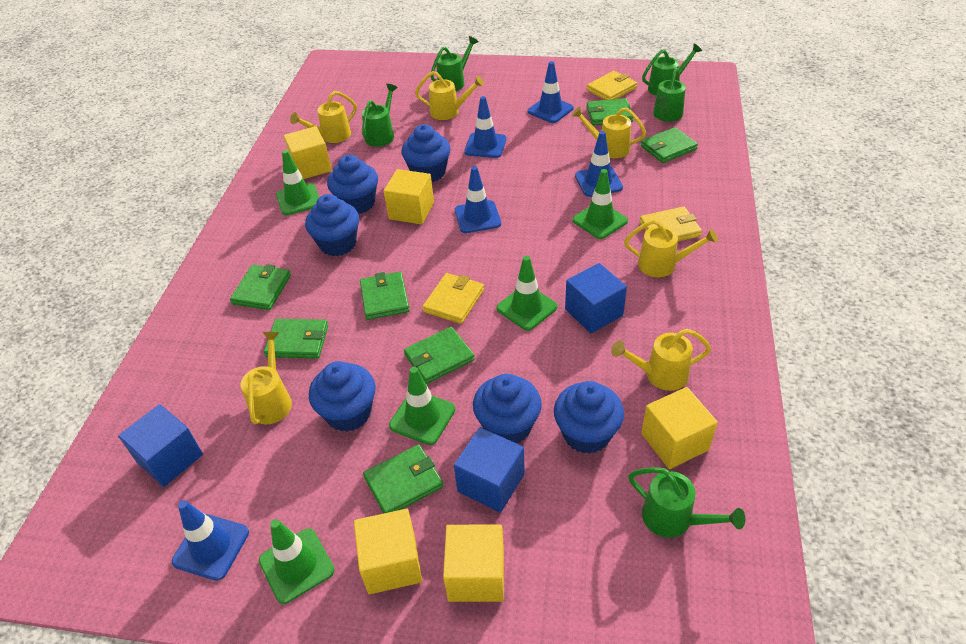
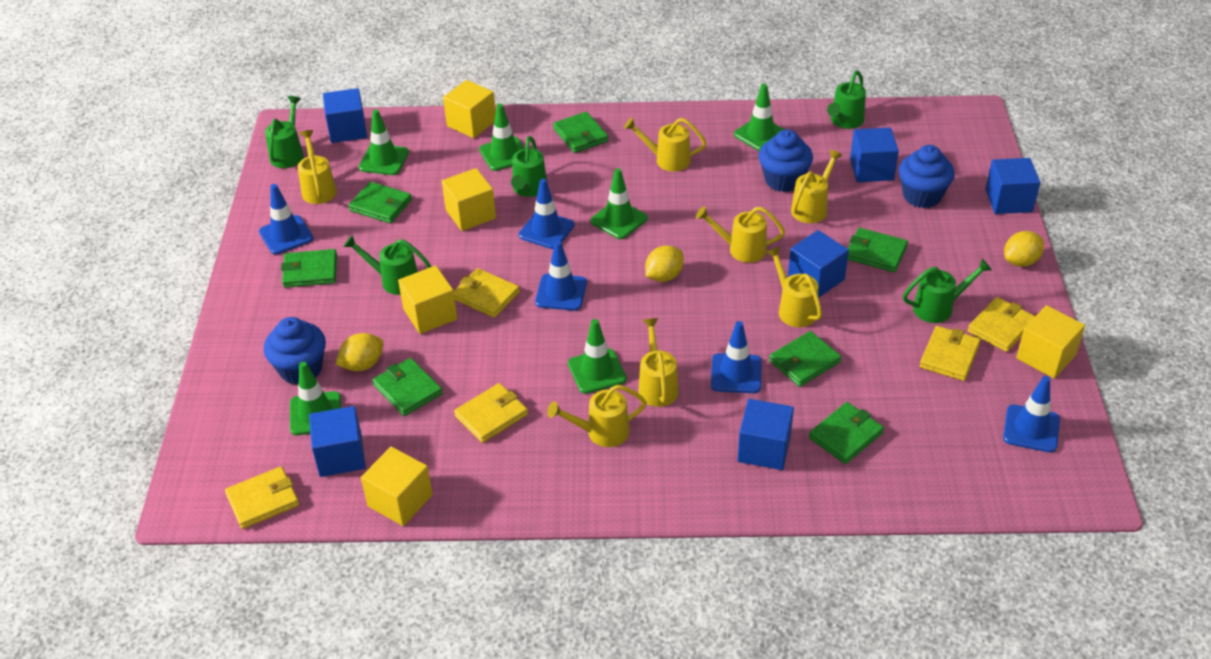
blue cube: 3 -> 6
blue cupcake: 6 -> 3
green traffic cone: 5 -> 6
yellow lemon: 0 -> 3
yellow wallet: 3 -> 5
yellow watering can: 6 -> 7

